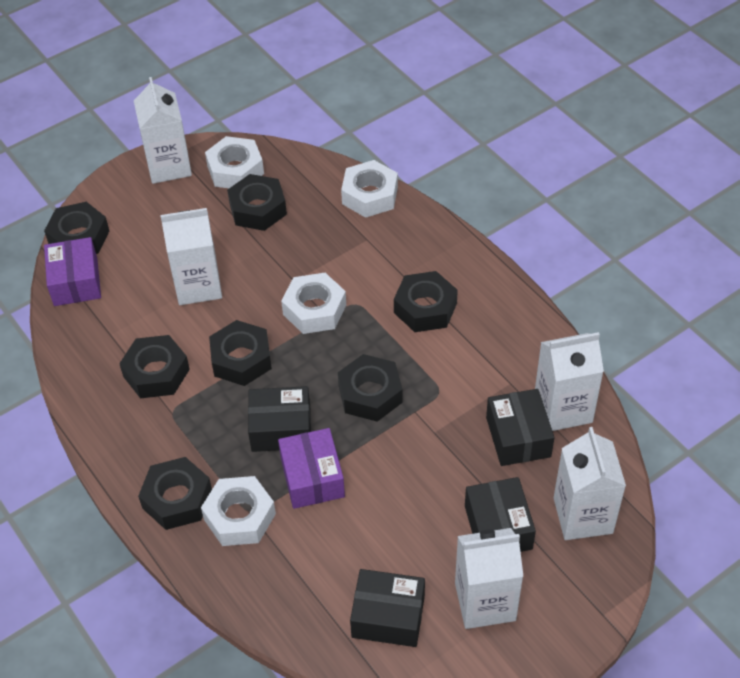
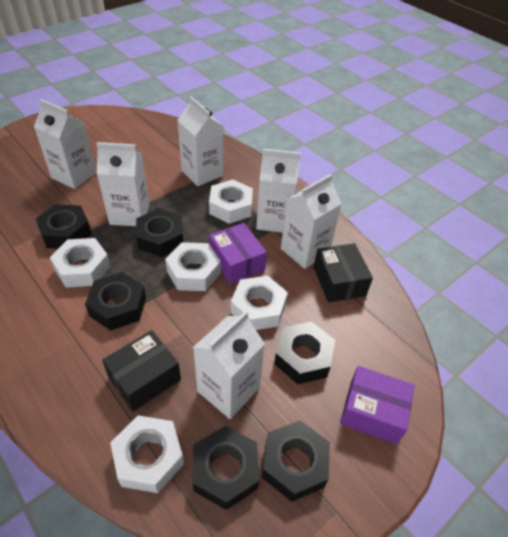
black box: 4 -> 2
black nut: 7 -> 6
white carton: 5 -> 6
white nut: 4 -> 5

